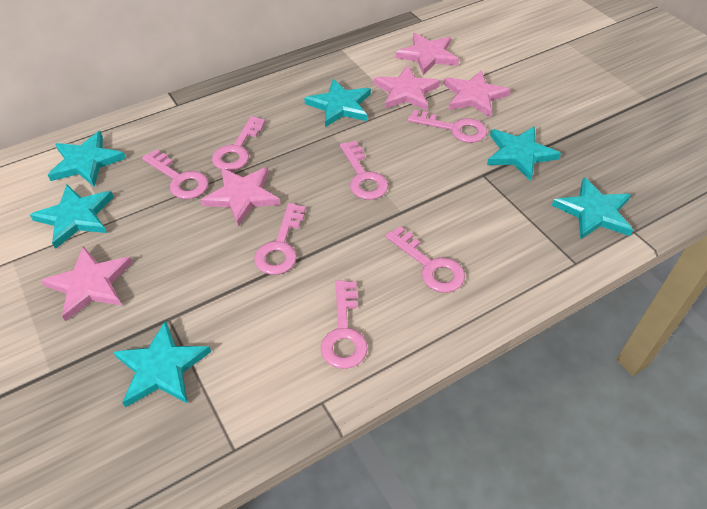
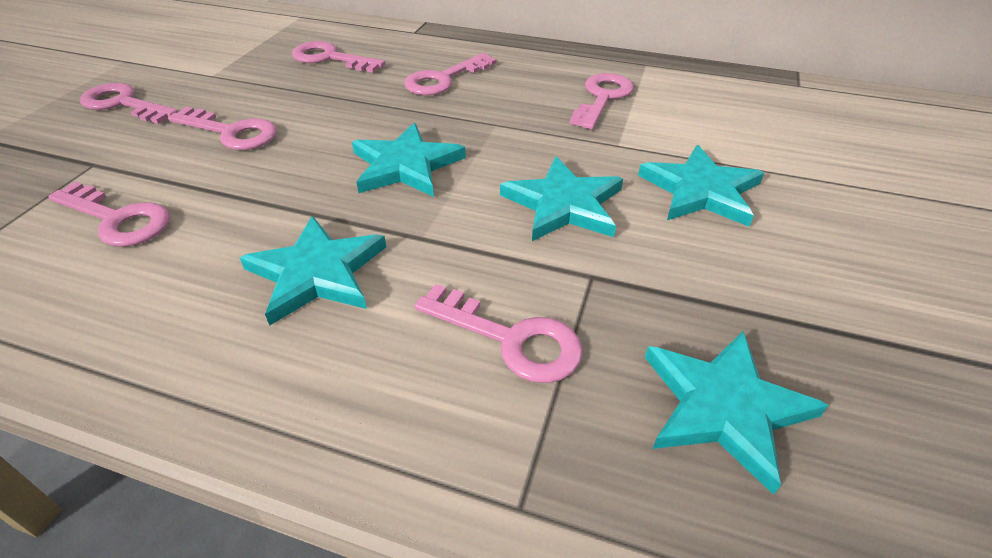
pink star: 5 -> 0
turquoise star: 6 -> 5

